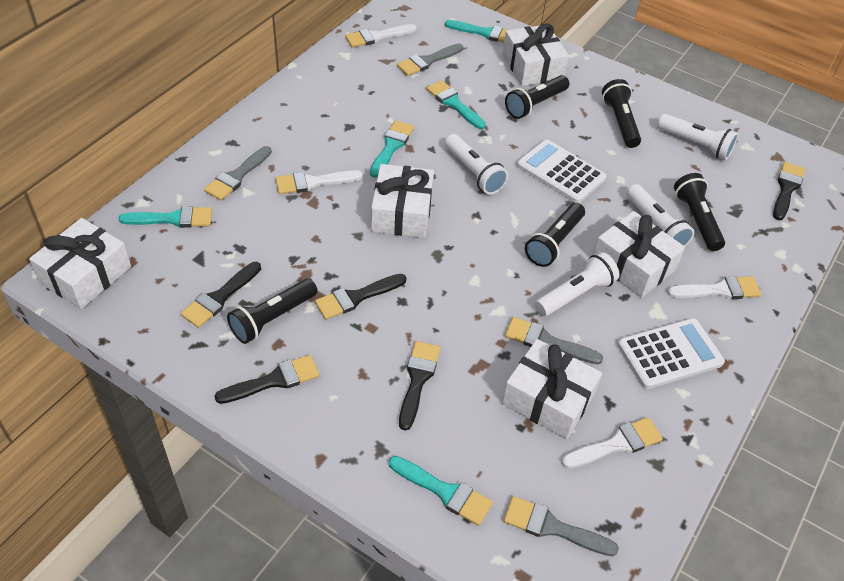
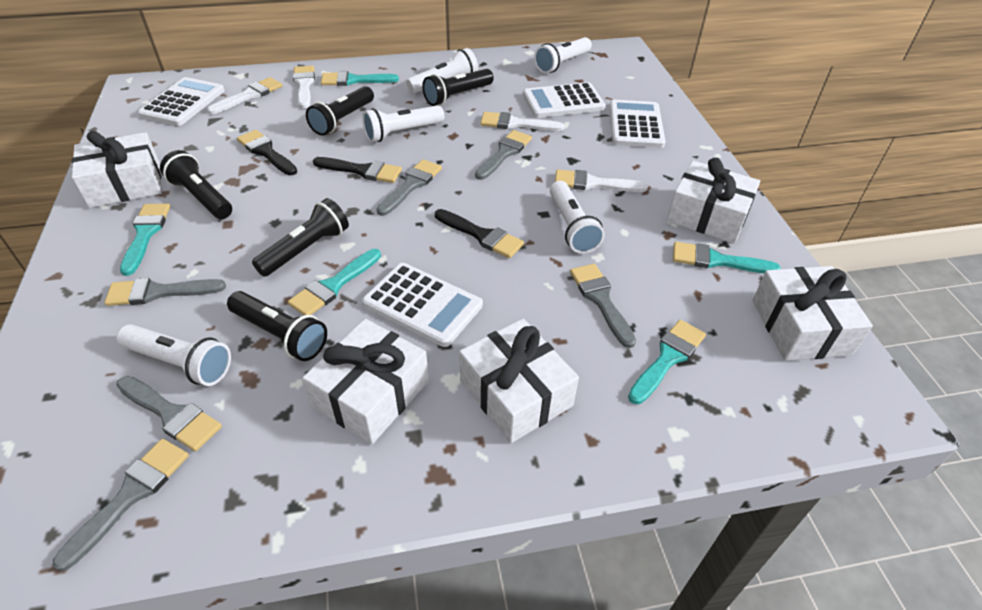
black brush: 5 -> 3
grey brush: 4 -> 6
white calculator: 2 -> 4
white flashlight: 4 -> 5

